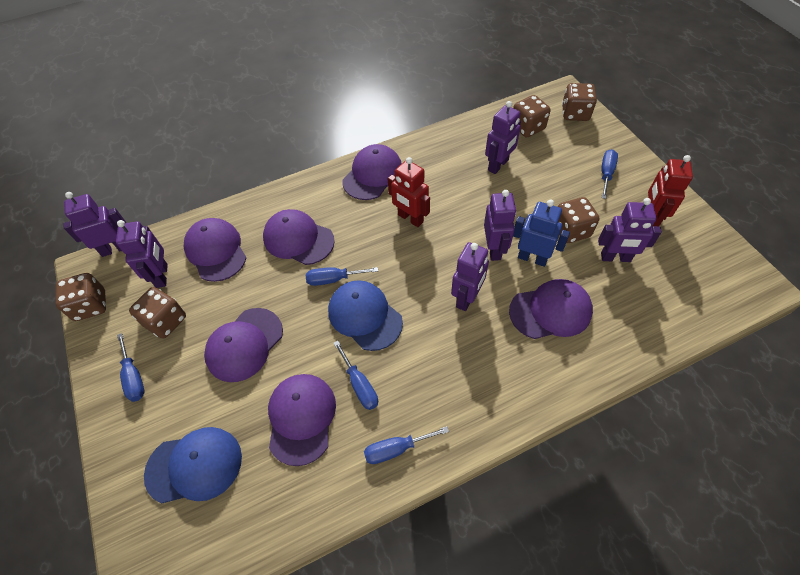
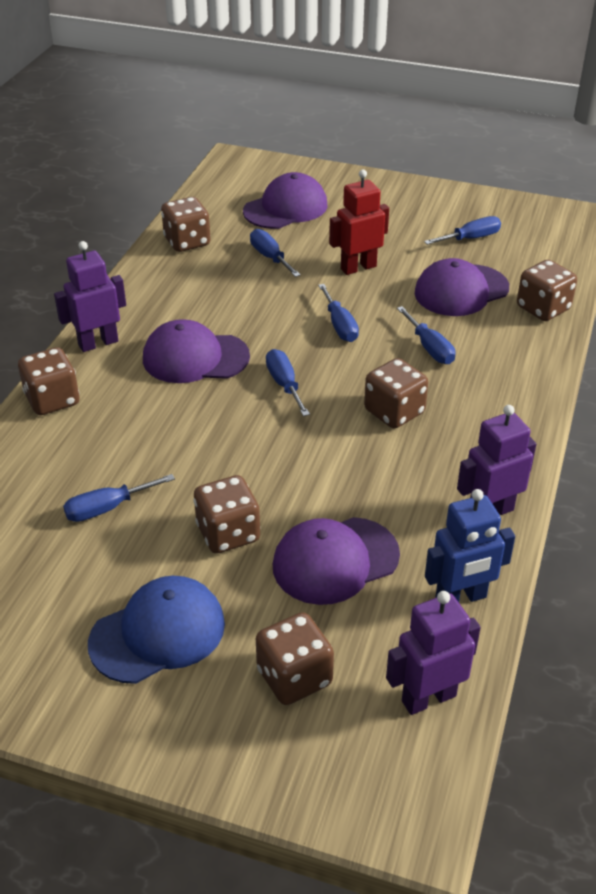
blue cap: 2 -> 1
blue screwdriver: 5 -> 6
brown dice: 5 -> 6
purple cap: 6 -> 4
purple robot: 6 -> 3
red robot: 2 -> 1

